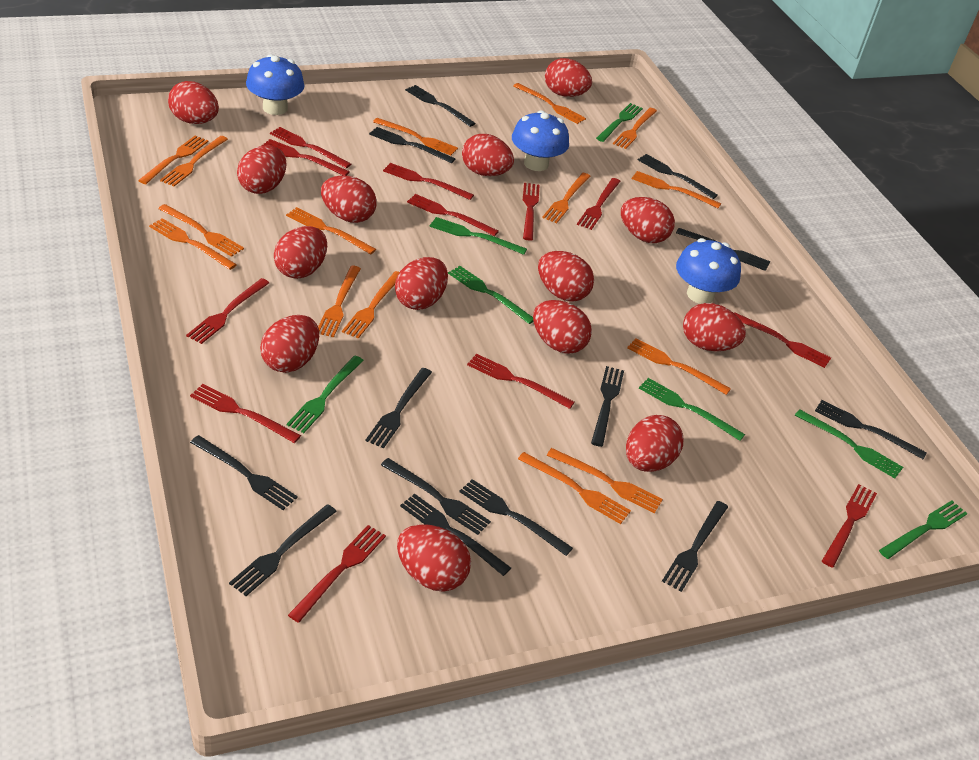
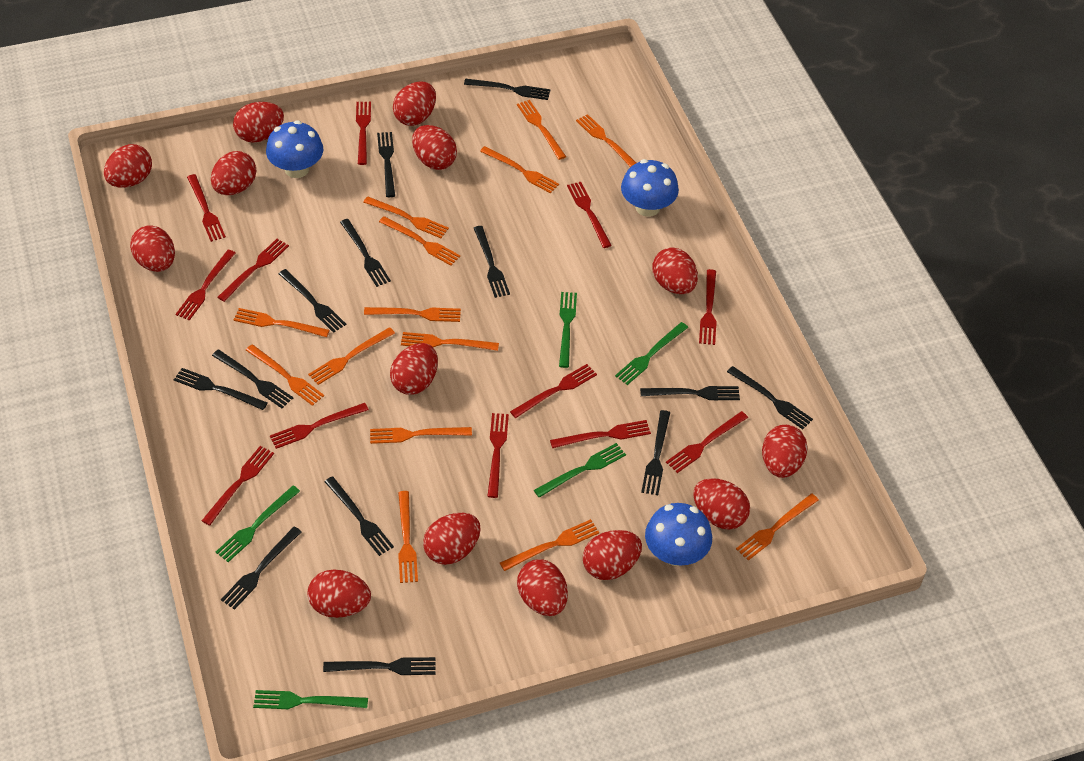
green fork: 7 -> 5
orange fork: 15 -> 14

